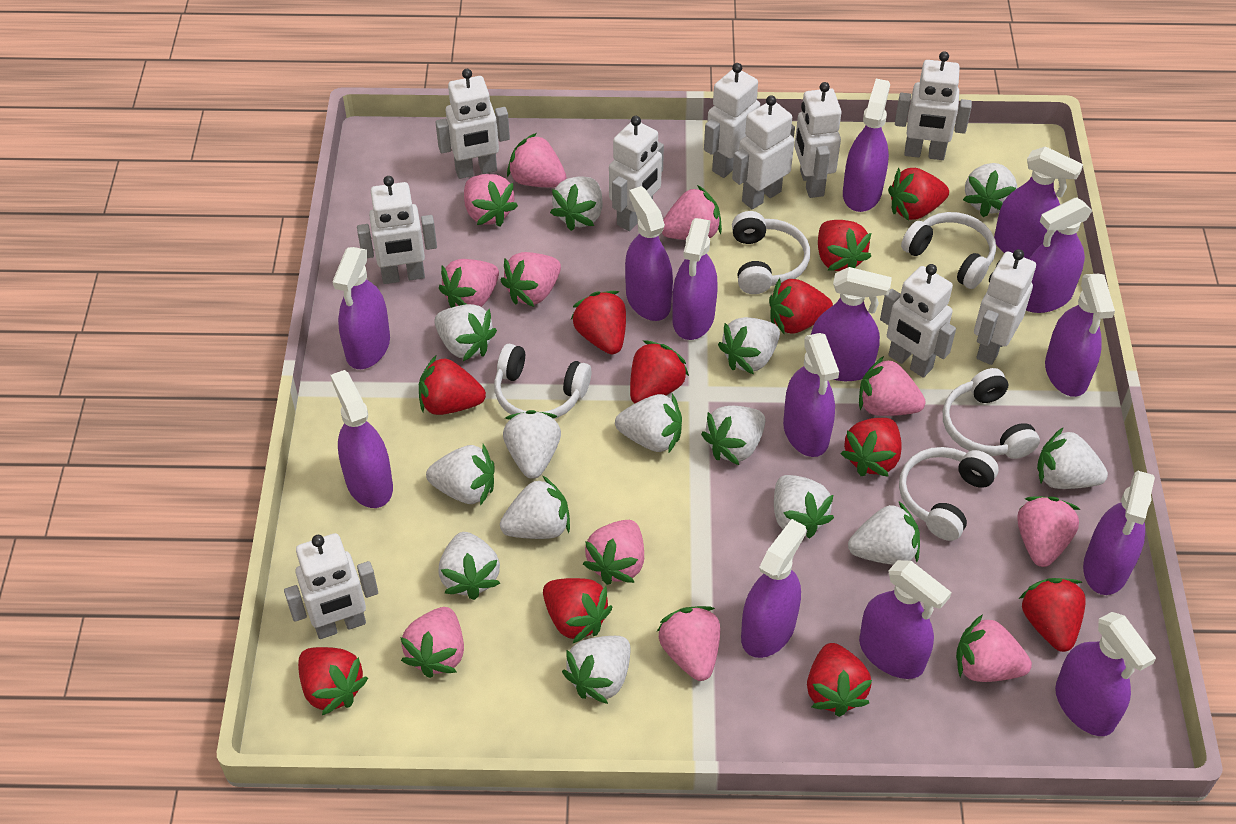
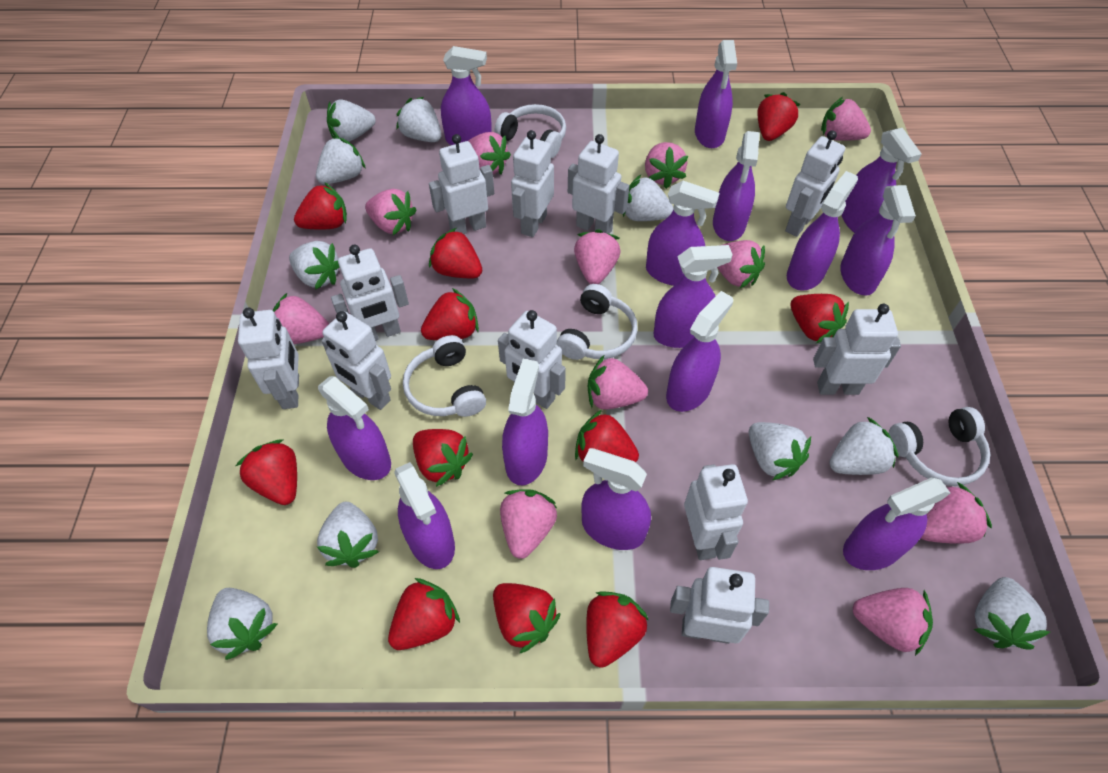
white headphones: 5 -> 4
white robot: 10 -> 11
white strawberry: 14 -> 10

